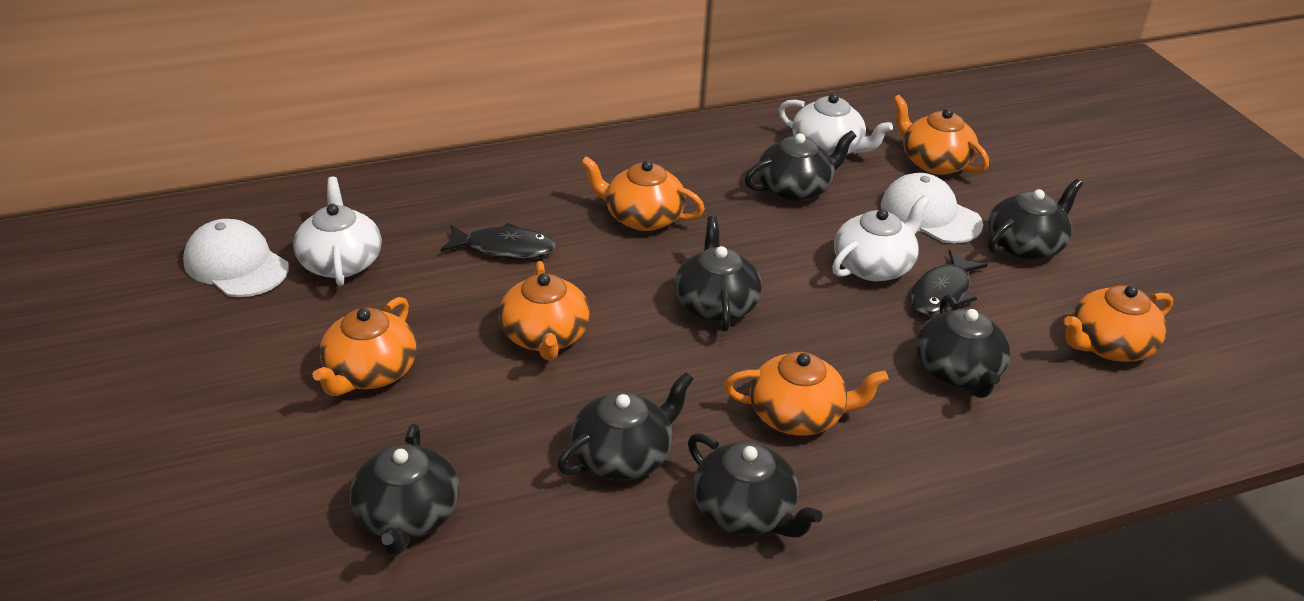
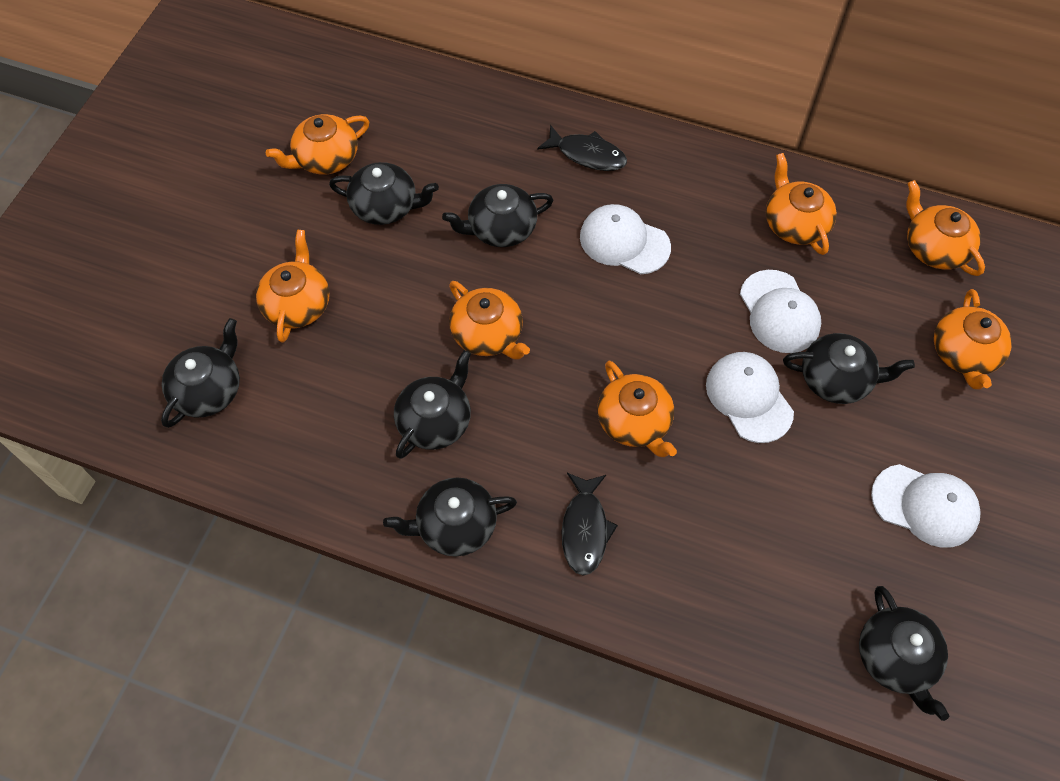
orange teapot: 6 -> 7
white cap: 2 -> 4
white teapot: 3 -> 0

